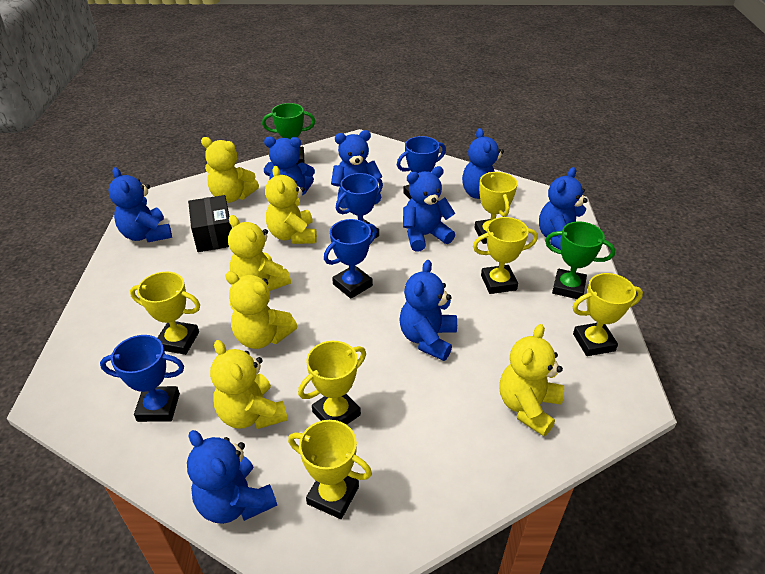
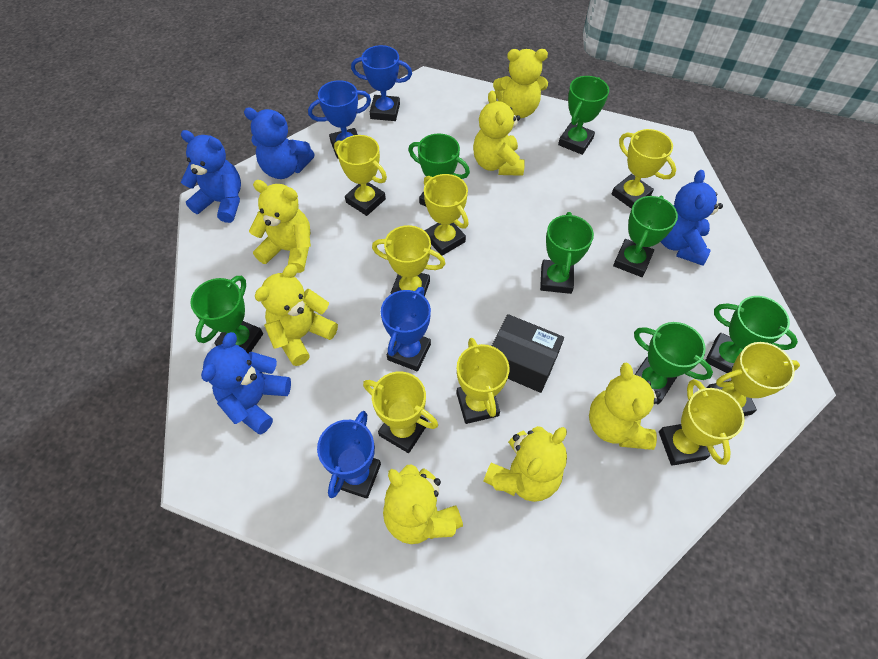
blue teddy bear: 8 -> 4
green trophy: 2 -> 7
yellow teddy bear: 6 -> 7
yellow trophy: 6 -> 8

